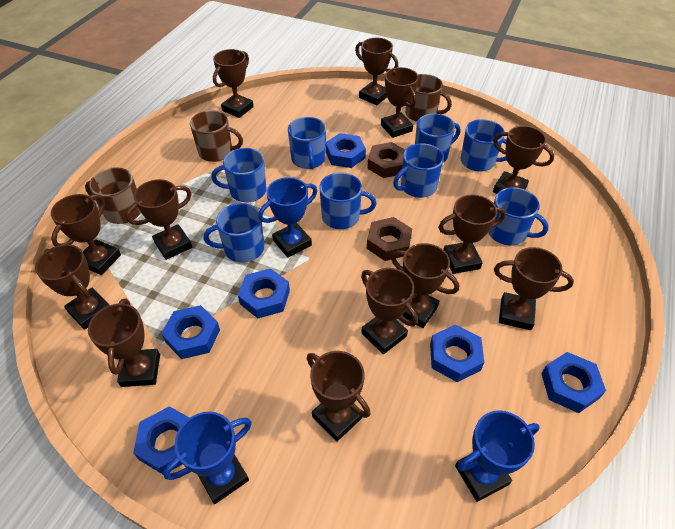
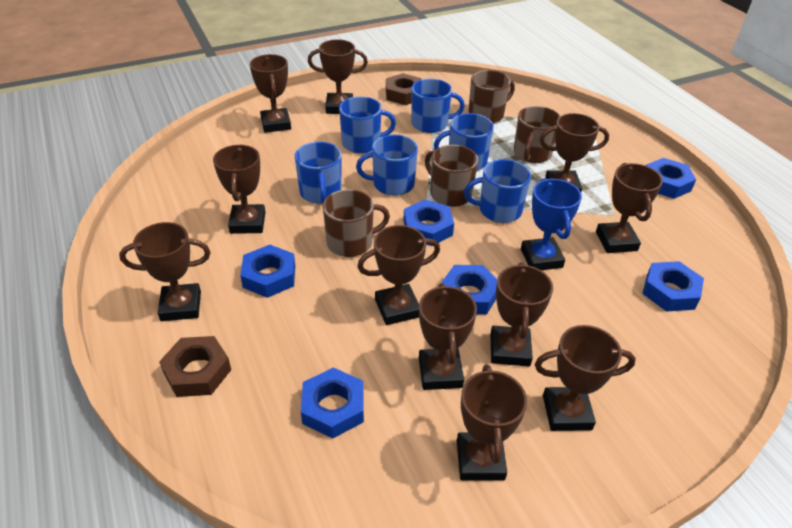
blue mug: 8 -> 6
blue trophy: 3 -> 1
brown mug: 3 -> 4
brown trophy: 13 -> 11

